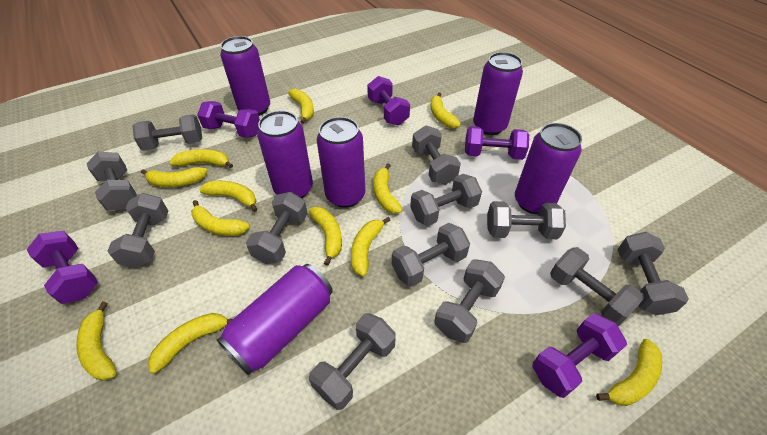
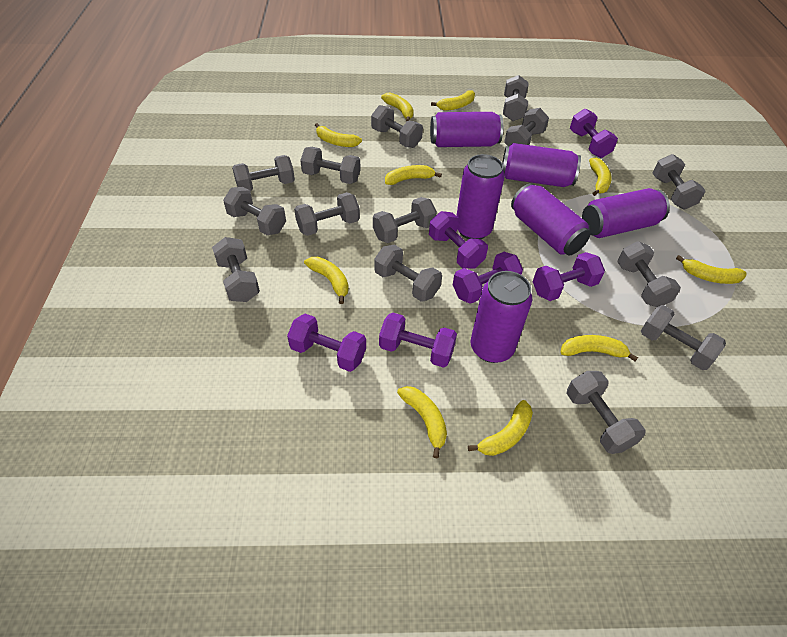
grey dumbbell: 12 -> 14
purple dumbbell: 5 -> 6
yellow banana: 12 -> 10

